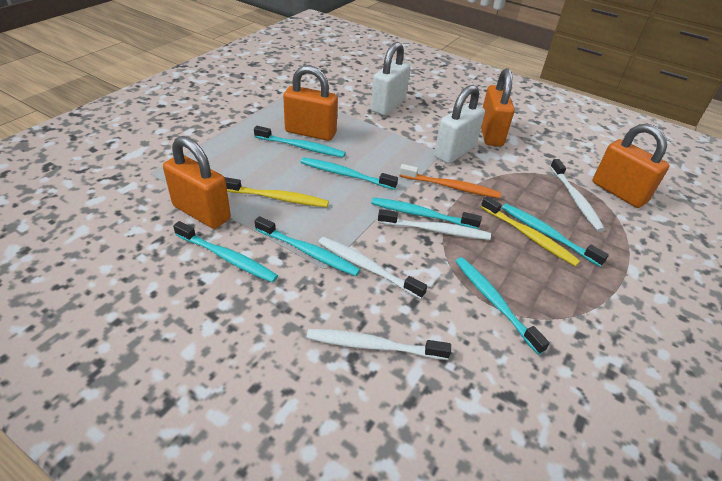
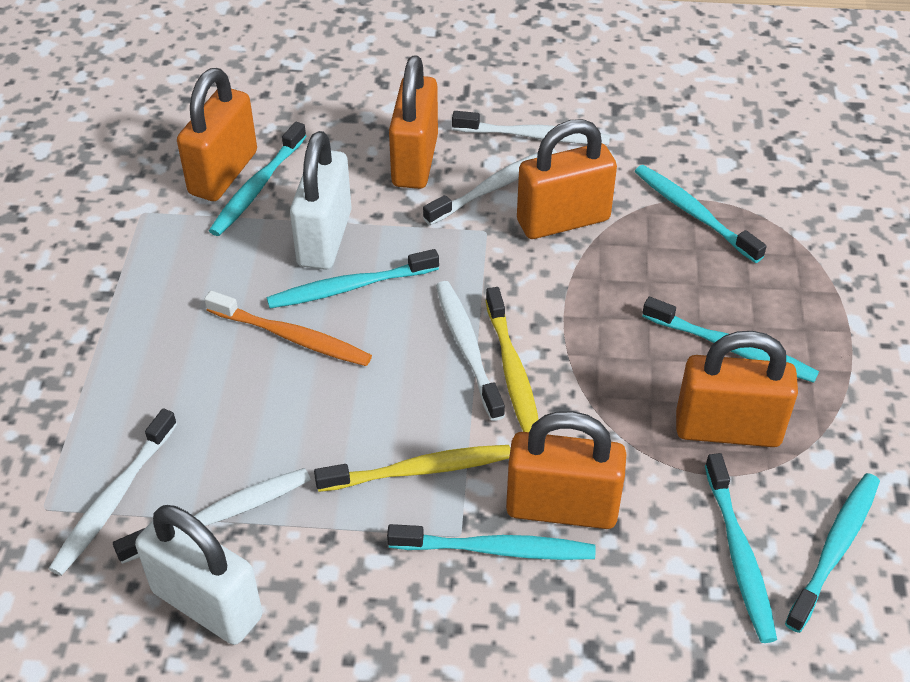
orange padlock: 4 -> 5
white toothbrush: 4 -> 5

